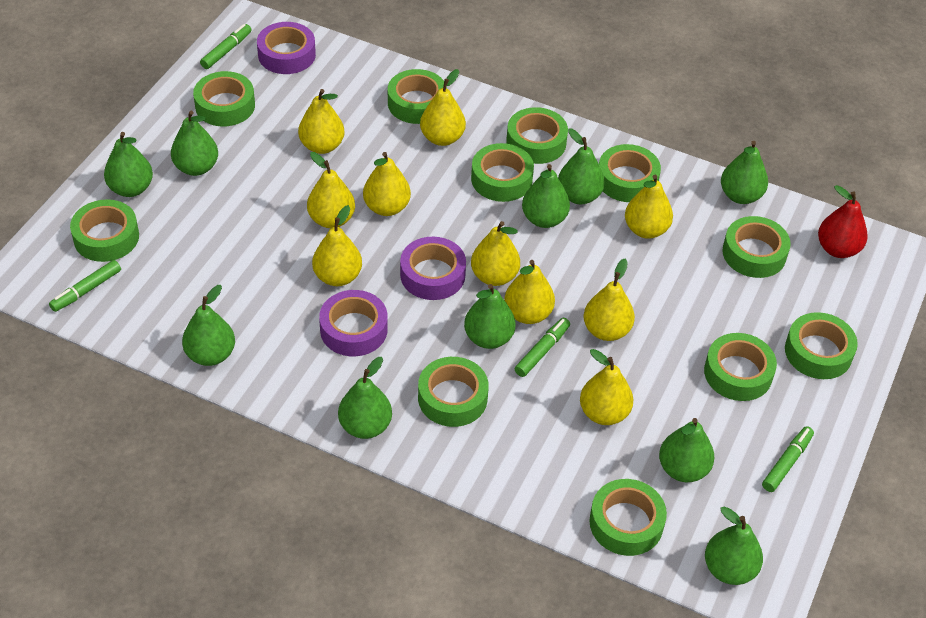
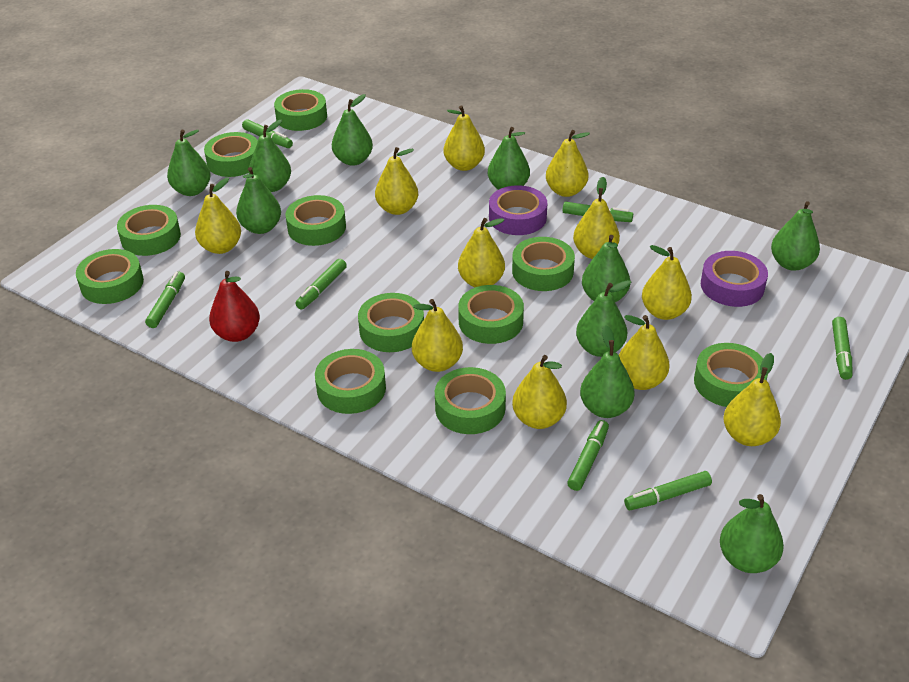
green marker: 4 -> 7
purple tape: 3 -> 2
yellow pear: 10 -> 11

